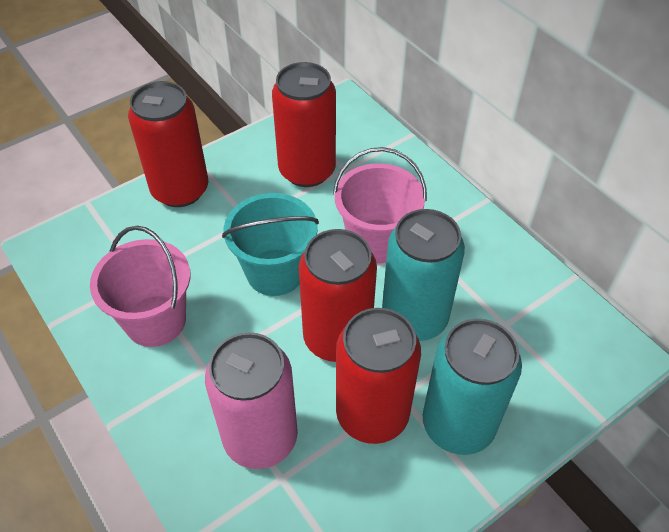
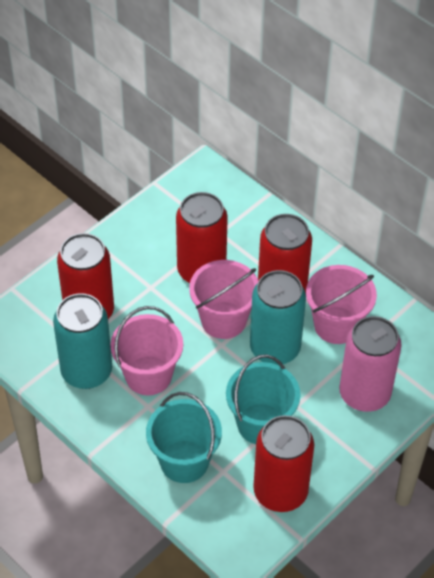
pink bucket: 2 -> 3
turquoise bucket: 1 -> 2

